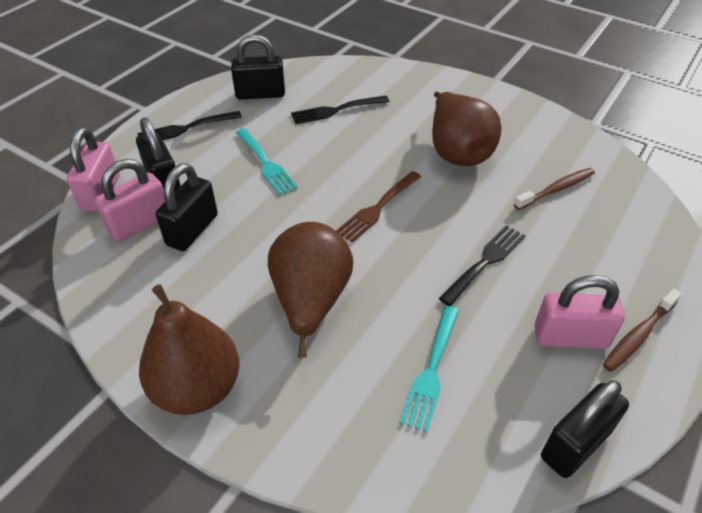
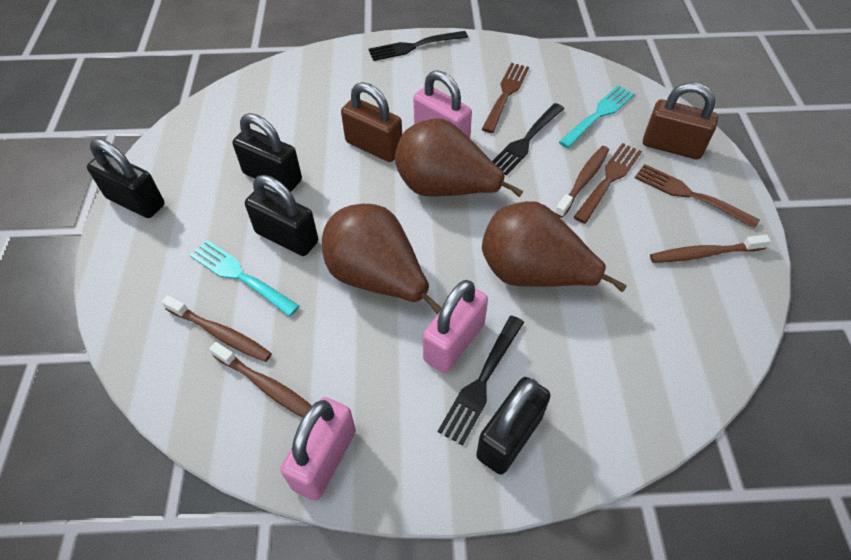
brown fork: 1 -> 3
brown padlock: 0 -> 2
brown toothbrush: 2 -> 4

